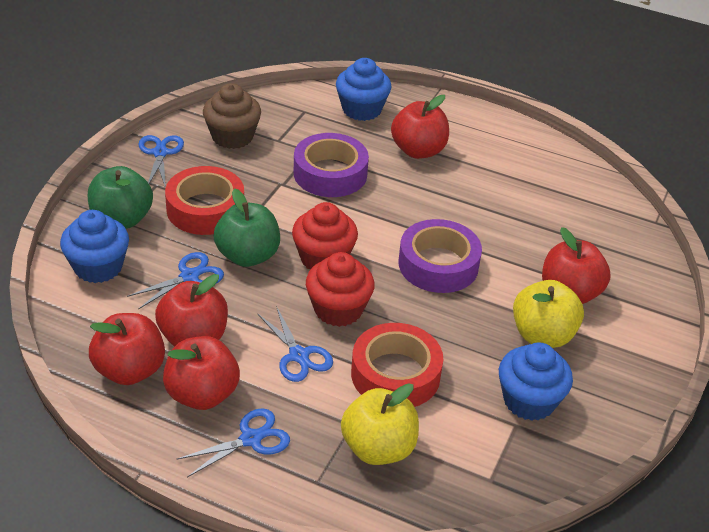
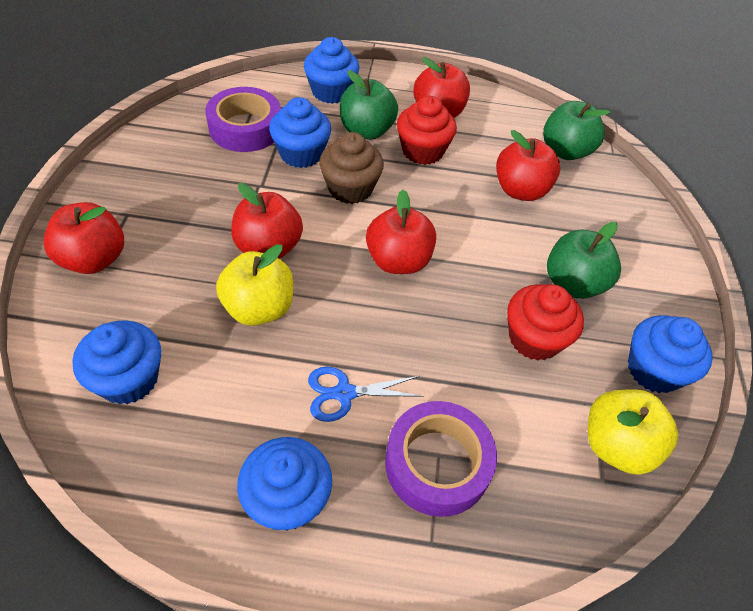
blue cupcake: 3 -> 5
blue scissors: 4 -> 1
green apple: 2 -> 3
red tape: 2 -> 0

